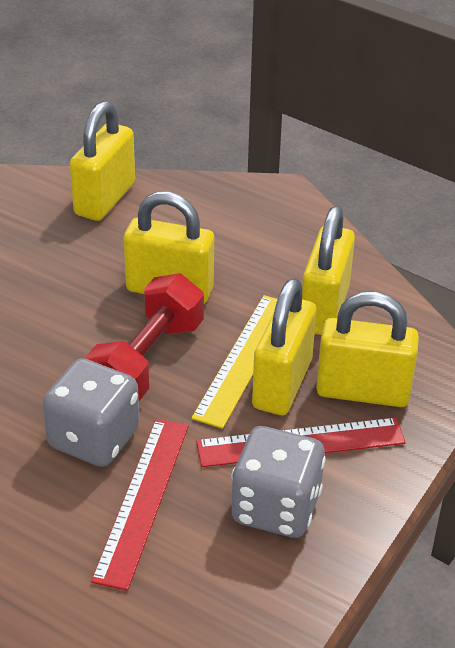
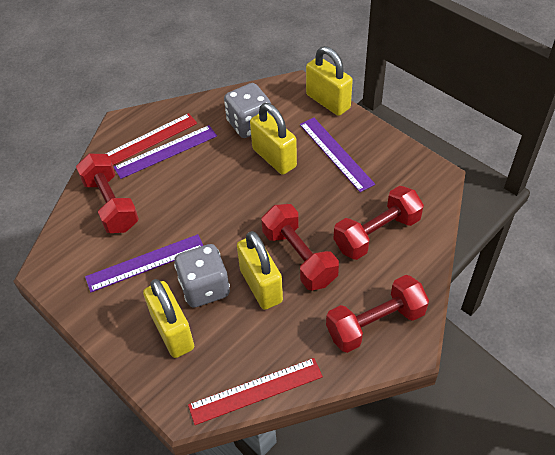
purple ruler: 0 -> 3
red dumbbell: 1 -> 4
yellow padlock: 5 -> 4
yellow ruler: 1 -> 0

